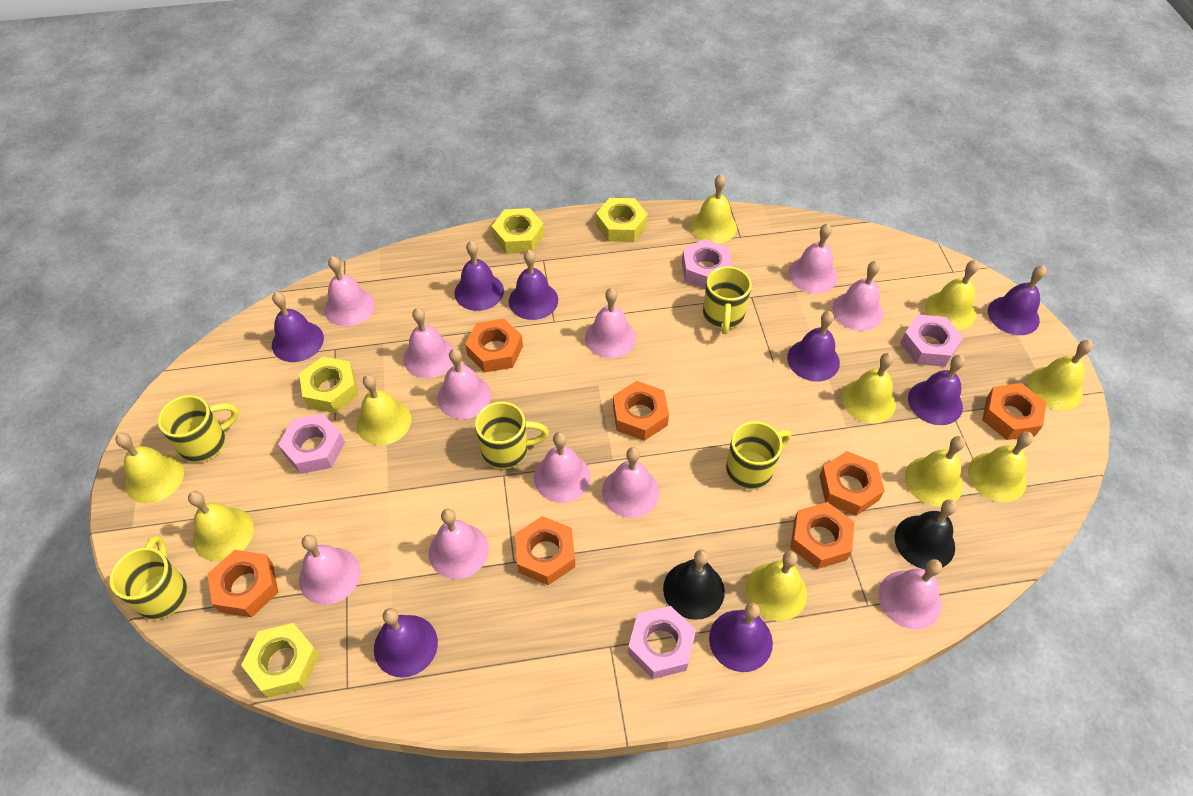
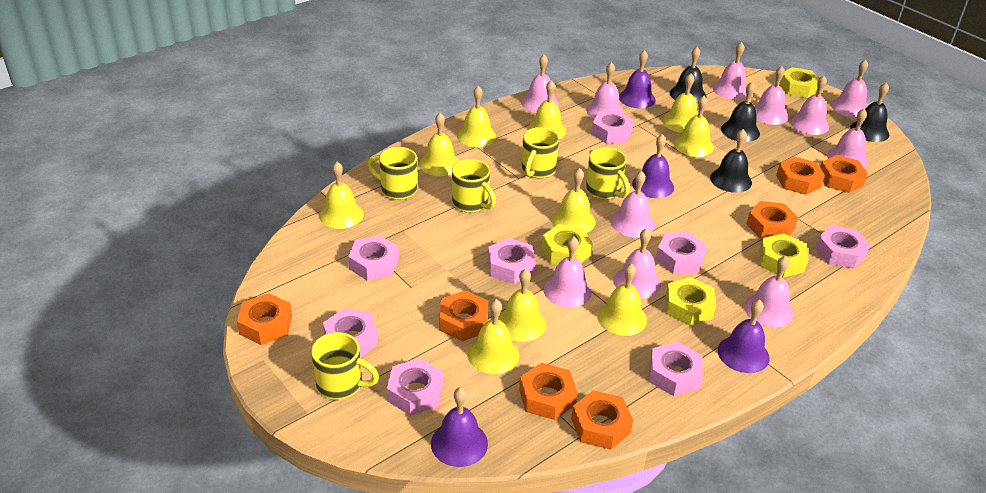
black bell: 2 -> 4
pink nut: 4 -> 8
purple bell: 8 -> 4

